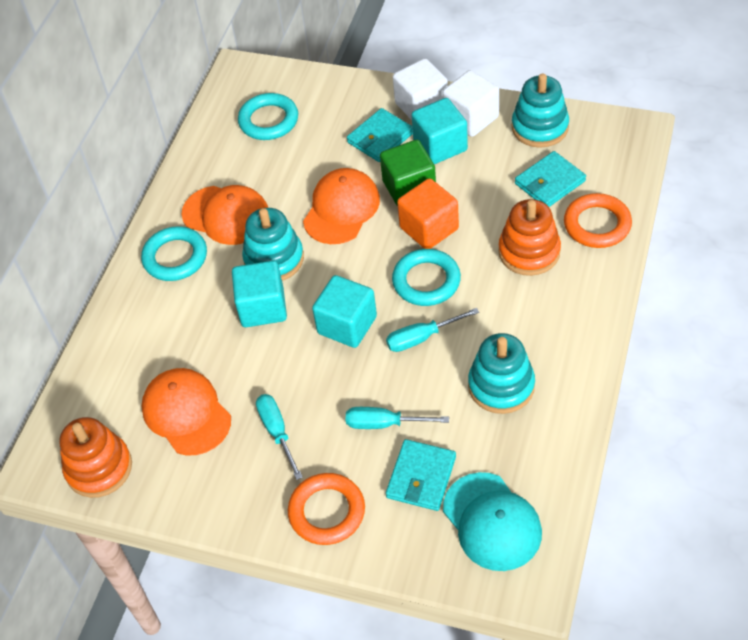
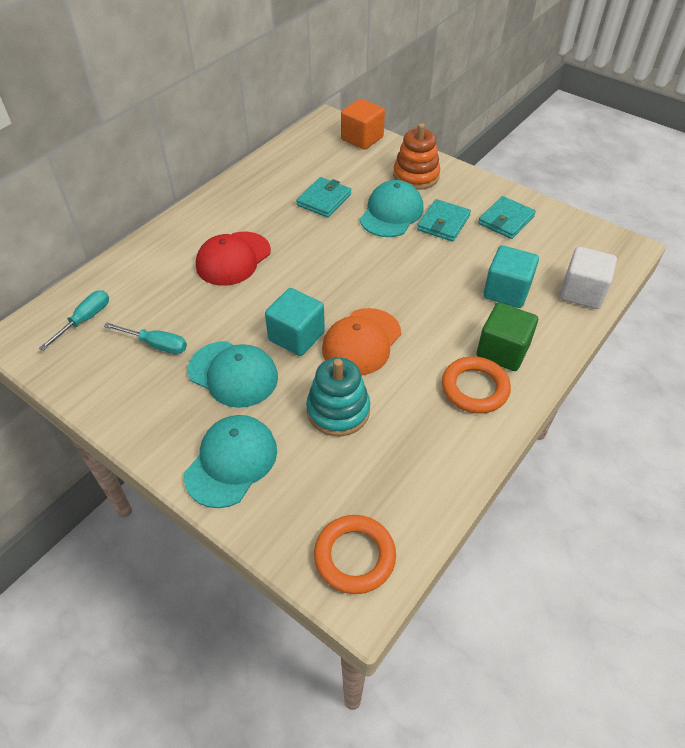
orange cap: 3 -> 1
orange stacking toy: 2 -> 1
red cap: 0 -> 1
turquoise cap: 1 -> 3
turquoise cube: 3 -> 2
turquoise ring: 3 -> 0
turquoise screwdriver: 3 -> 2
turquoise stacking toy: 3 -> 1
white cube: 2 -> 1

